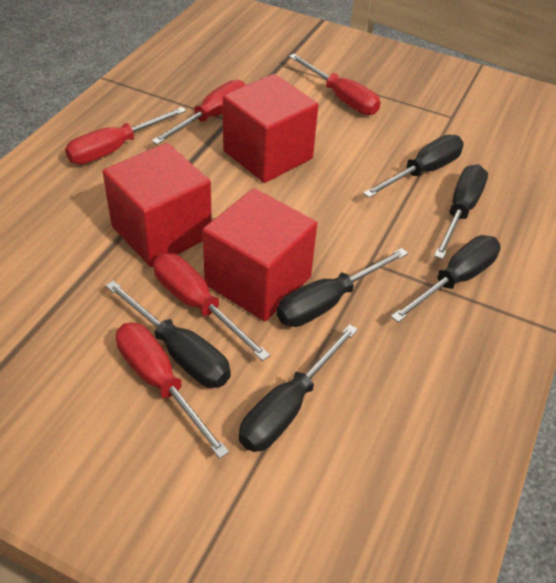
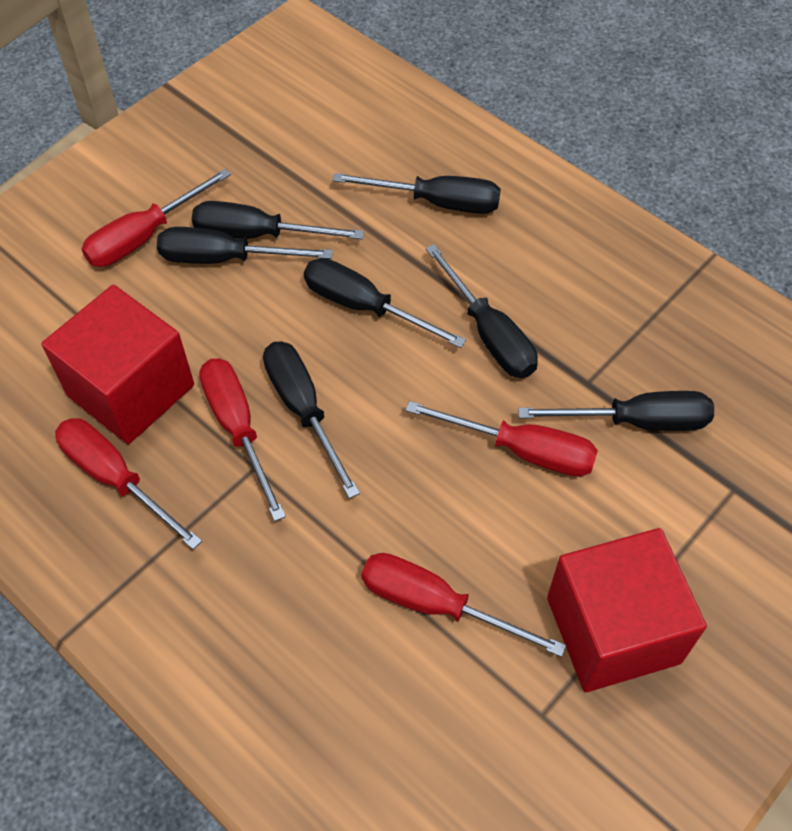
black screwdriver: 6 -> 7
red cube: 3 -> 2

